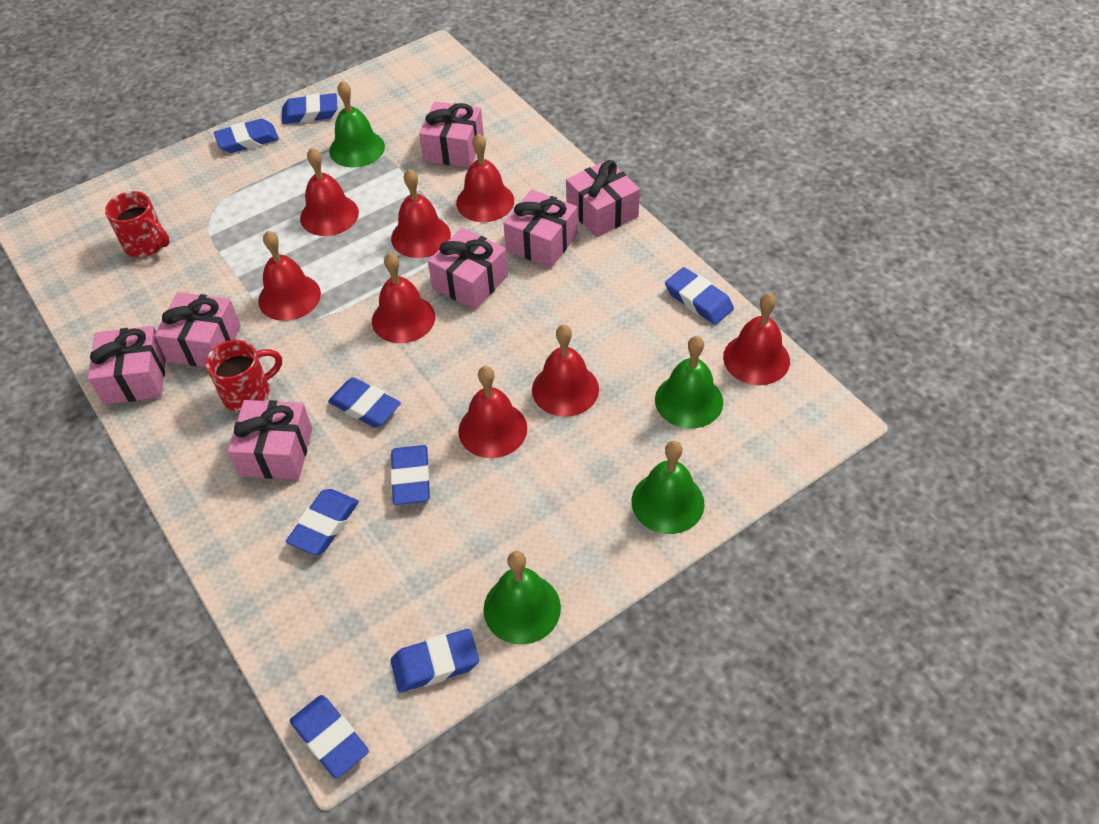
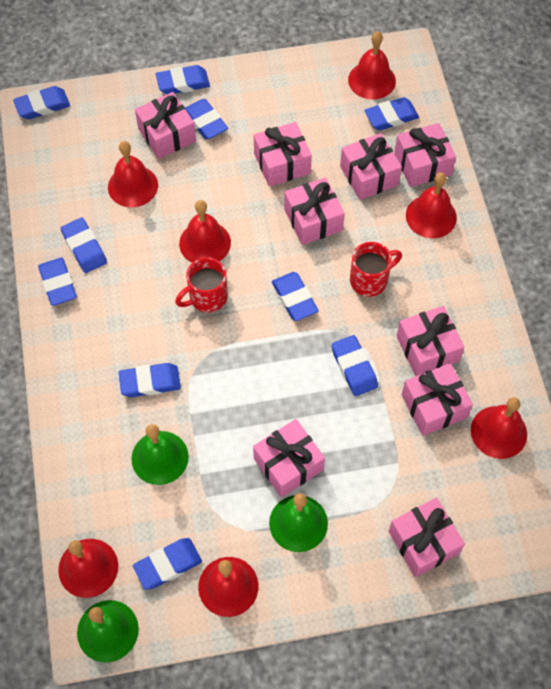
blue eraser: 8 -> 10
green bell: 4 -> 3
pink gift: 7 -> 9
red bell: 8 -> 7

